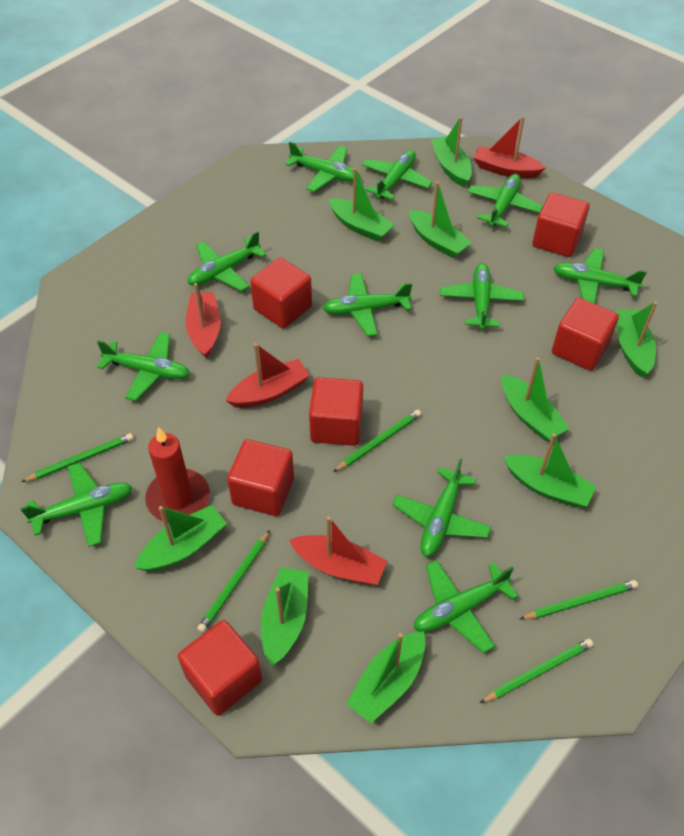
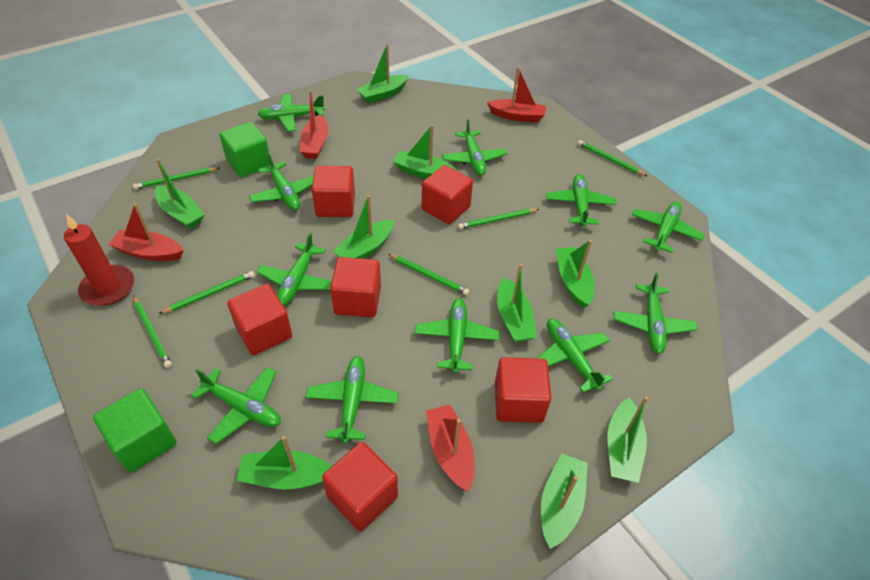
green cube: 0 -> 2
green pencil: 5 -> 6

